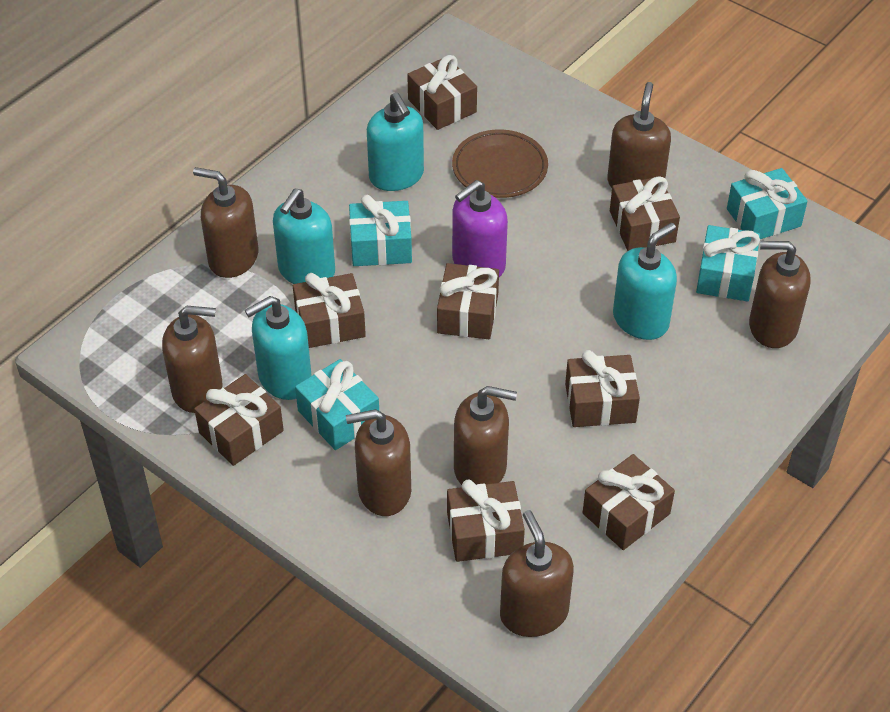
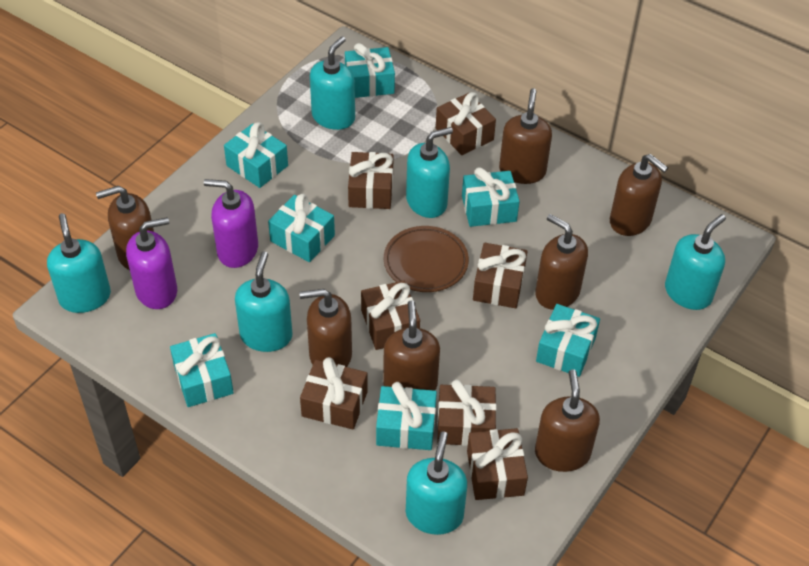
brown gift: 8 -> 7
purple soap dispenser: 1 -> 2
turquoise gift: 4 -> 7
turquoise soap dispenser: 4 -> 6

